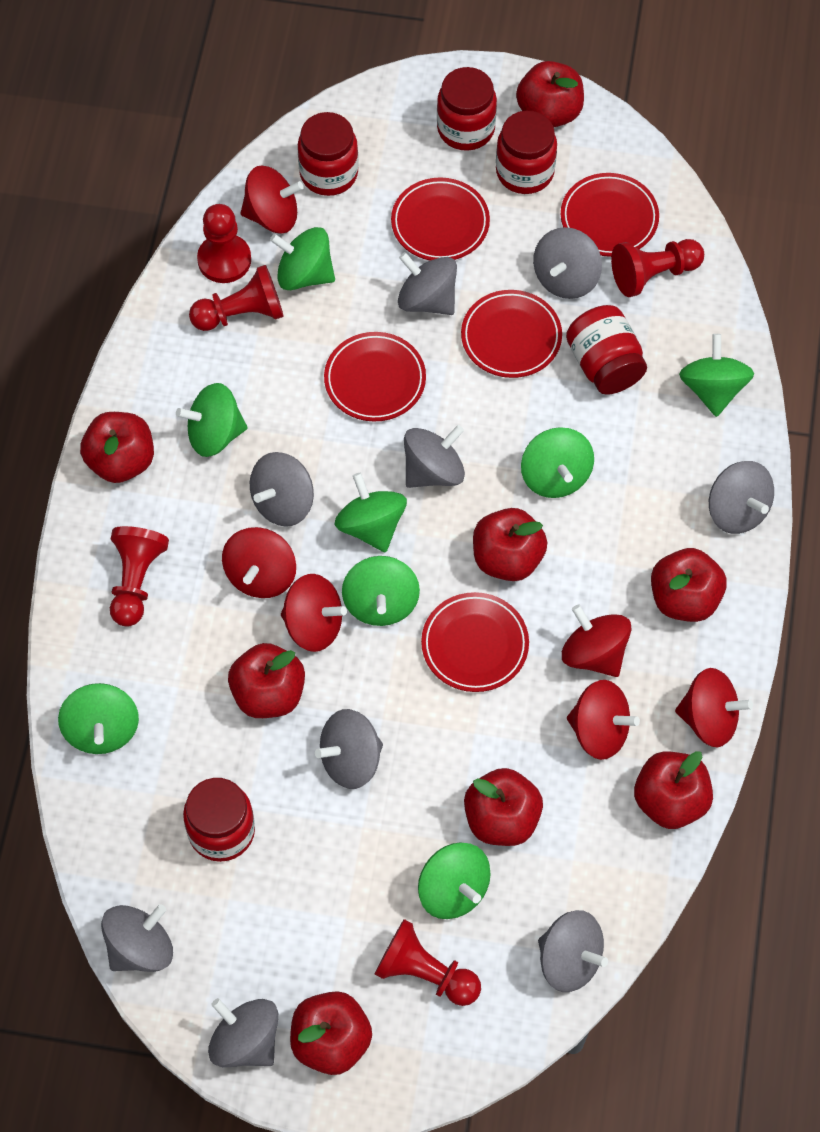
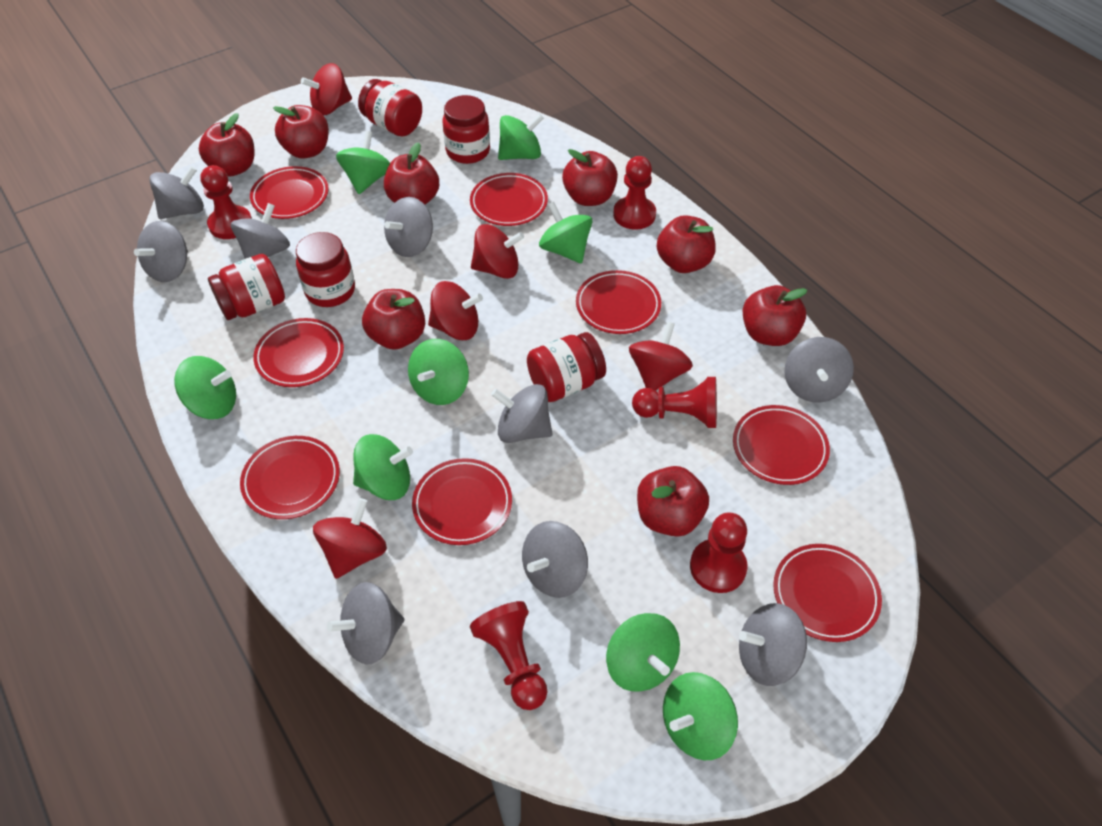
red plate: 5 -> 8
red spinning top: 6 -> 5

